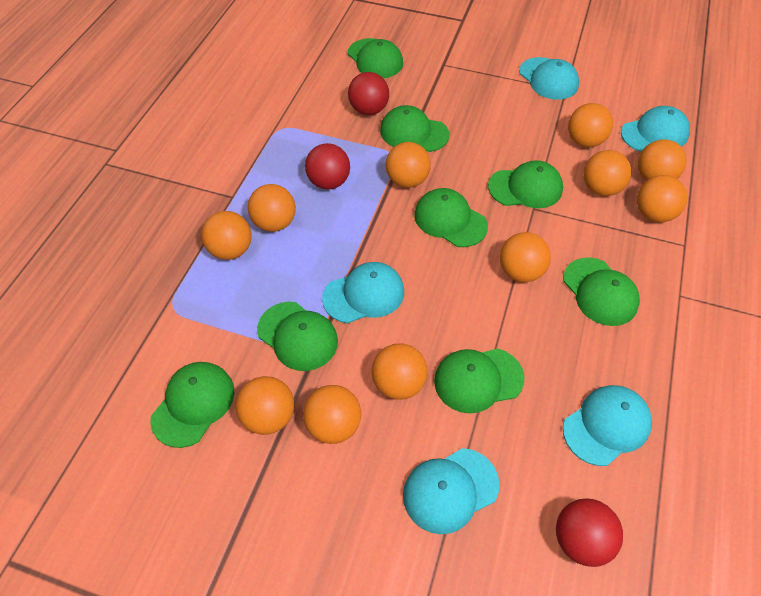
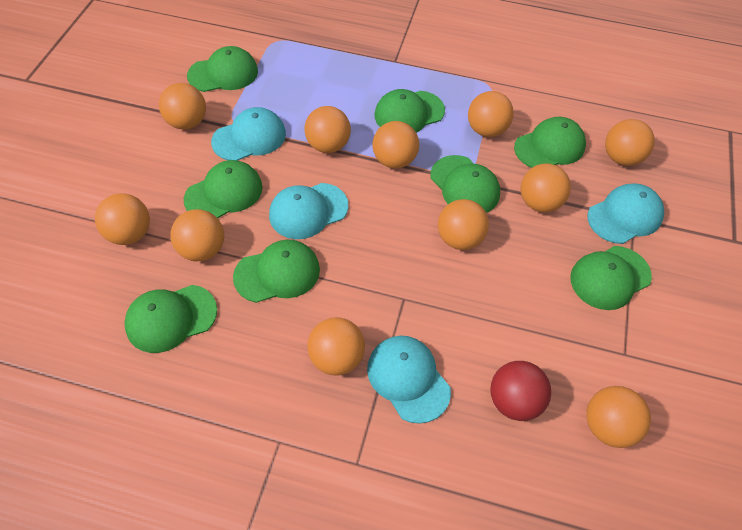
red ball: 3 -> 1
turquoise cap: 5 -> 4

